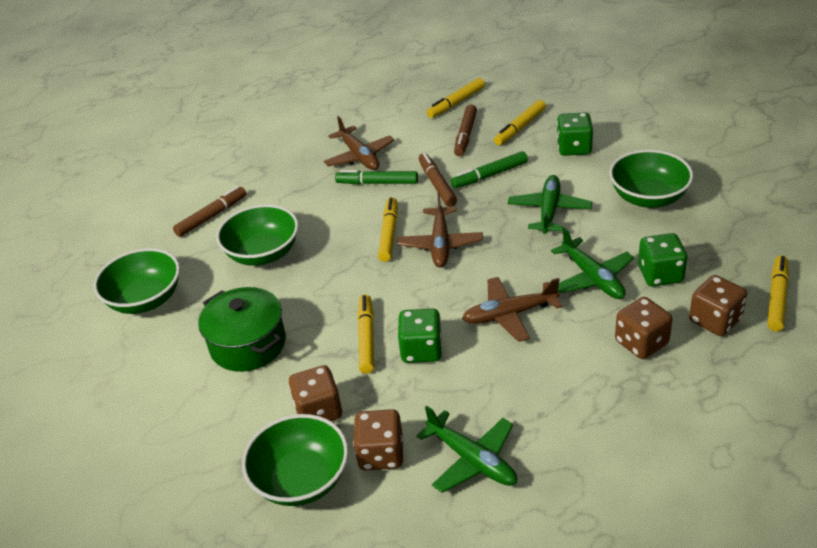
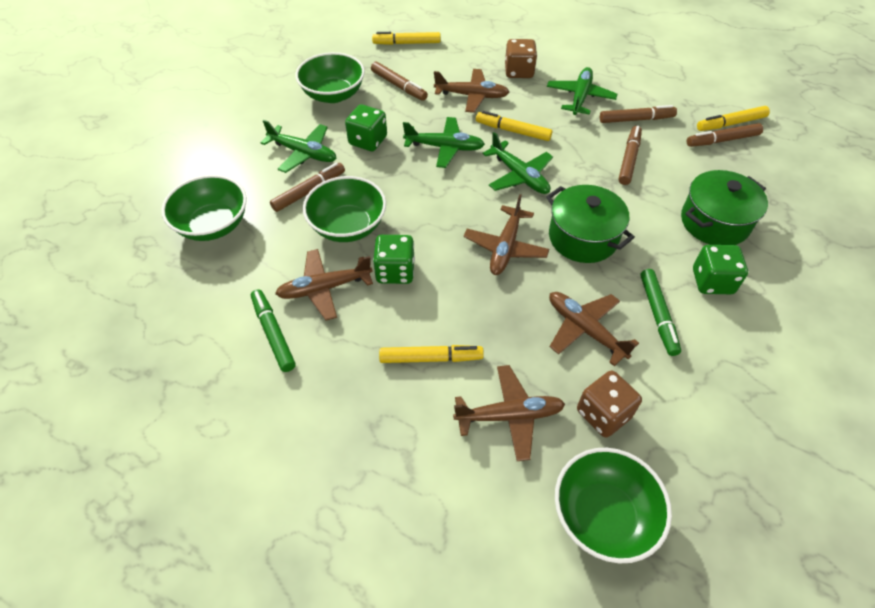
brown dice: 4 -> 2
brown marker: 3 -> 5
brown plane: 3 -> 5
green plane: 3 -> 4
green pot: 1 -> 2
yellow marker: 5 -> 4

